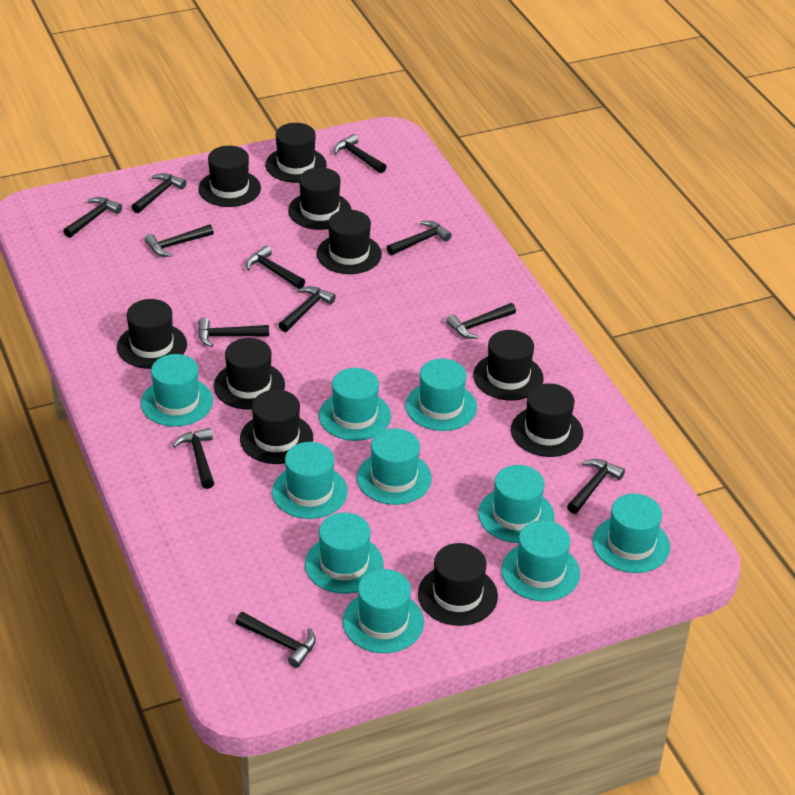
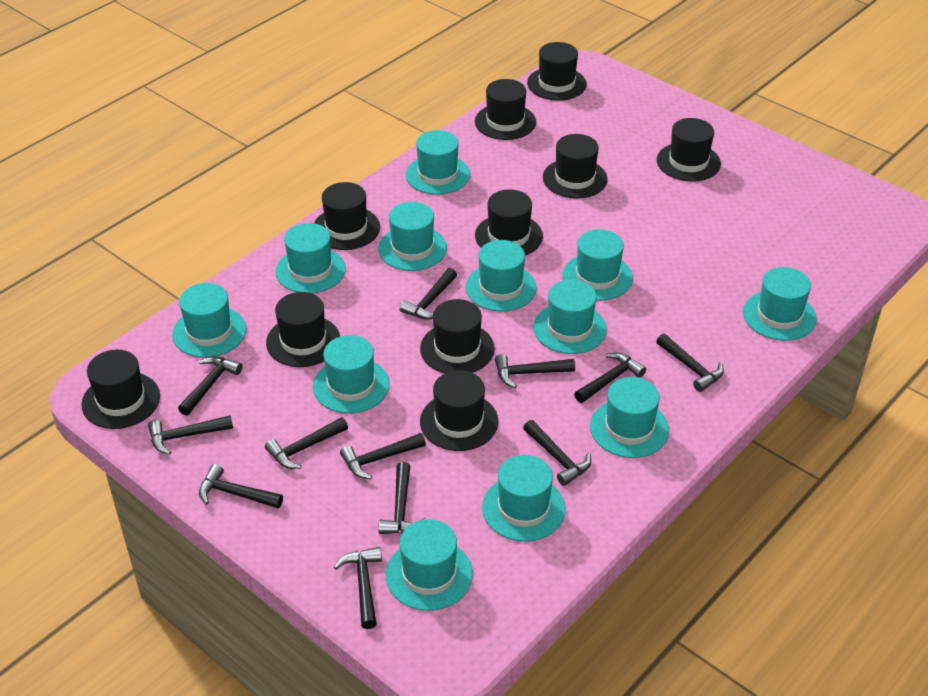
turquoise hat: 10 -> 12

